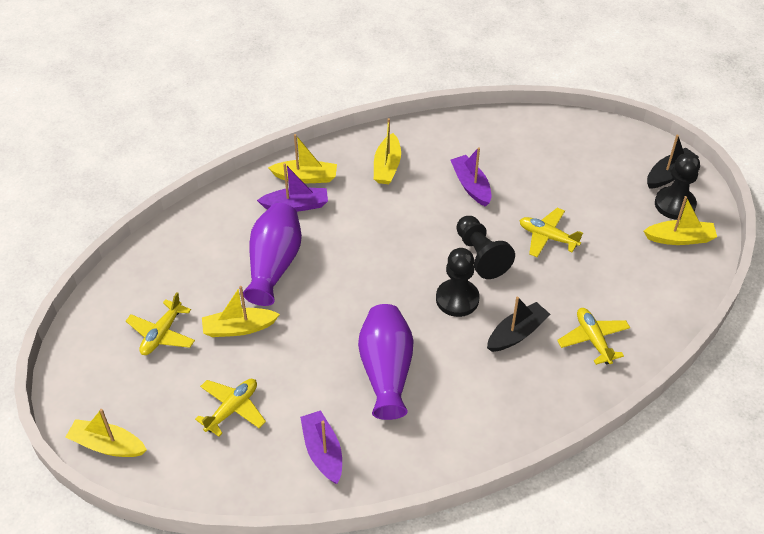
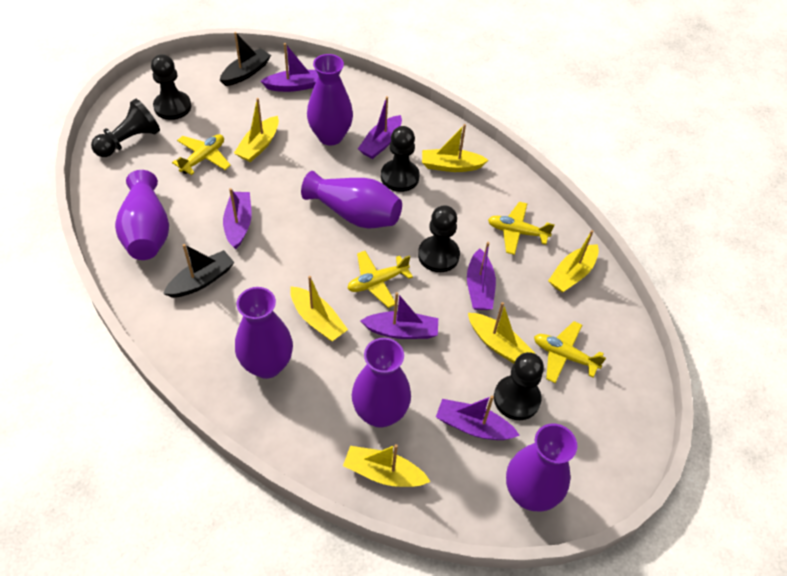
black pawn: 3 -> 5
purple boat: 3 -> 6
purple vase: 2 -> 6
yellow boat: 5 -> 6

